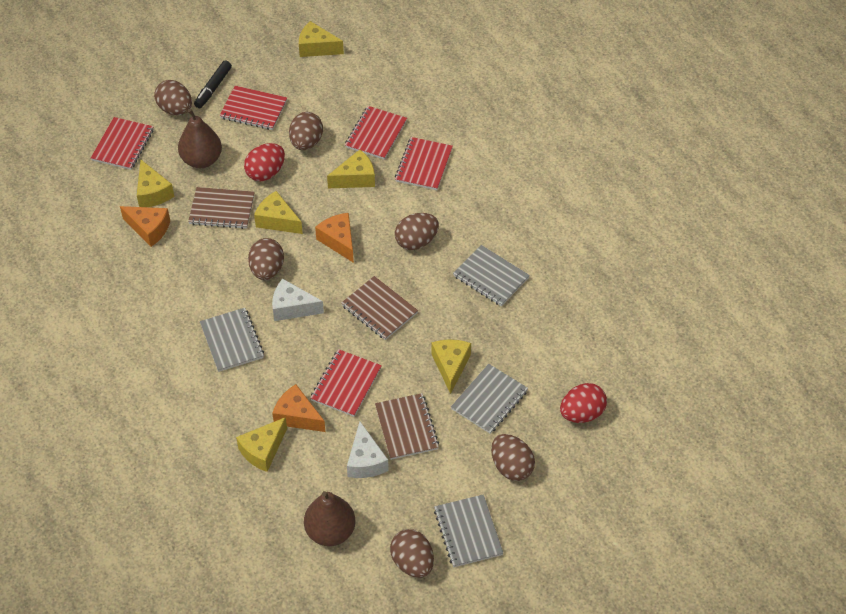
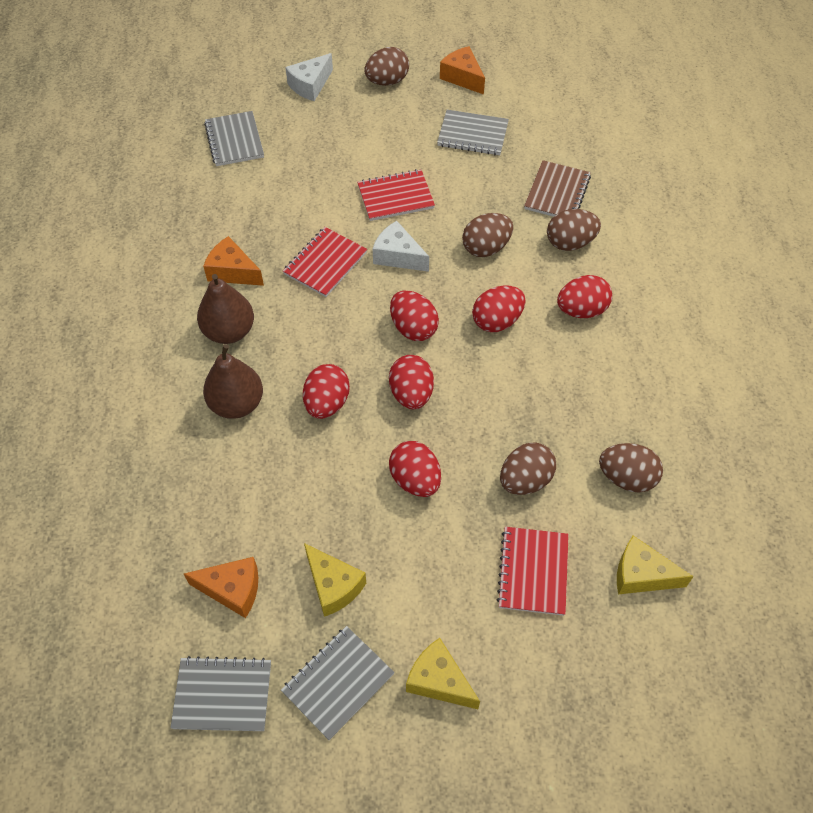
black marker: 1 -> 0
brown egg: 6 -> 5
brown notebook: 3 -> 1
red egg: 2 -> 6
red notebook: 5 -> 3
yellow cheese: 6 -> 3

